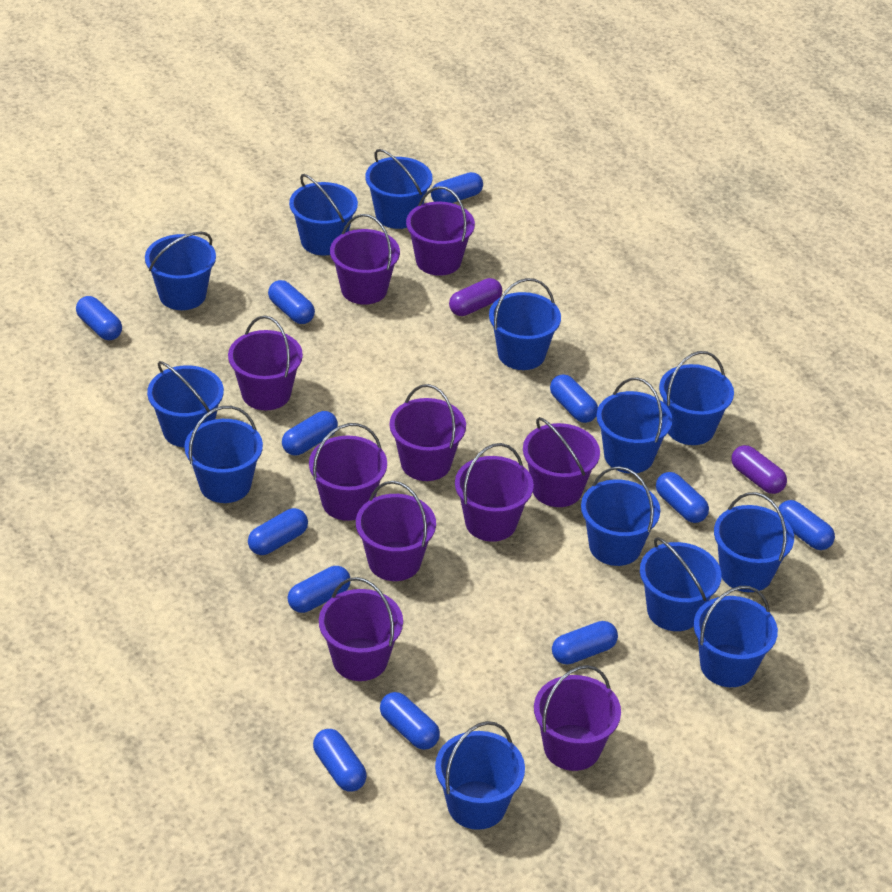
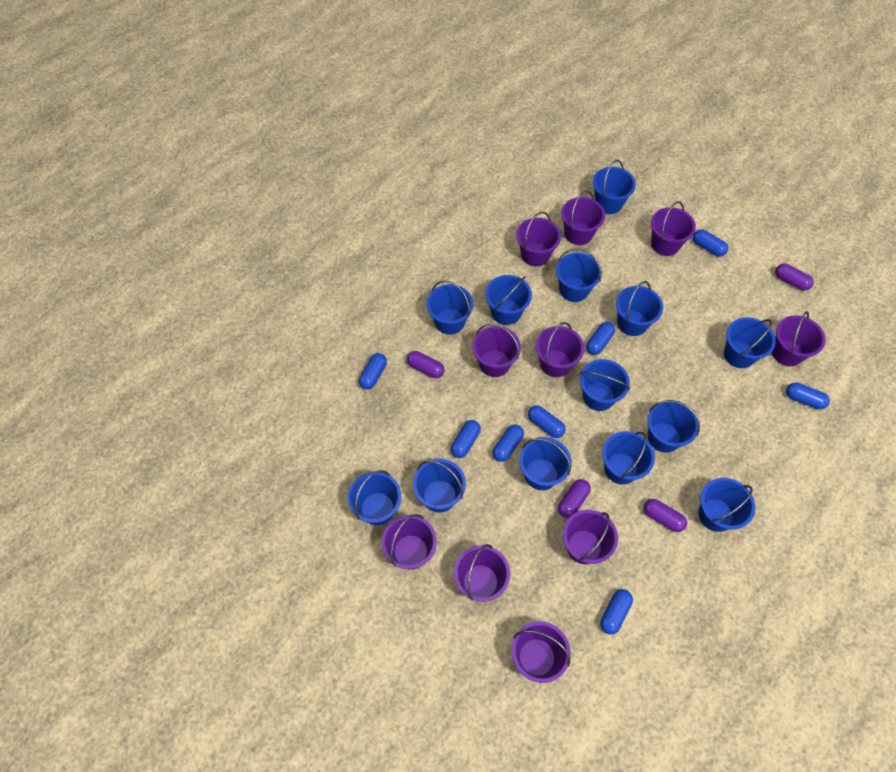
blue capsule: 12 -> 8
purple capsule: 2 -> 4

